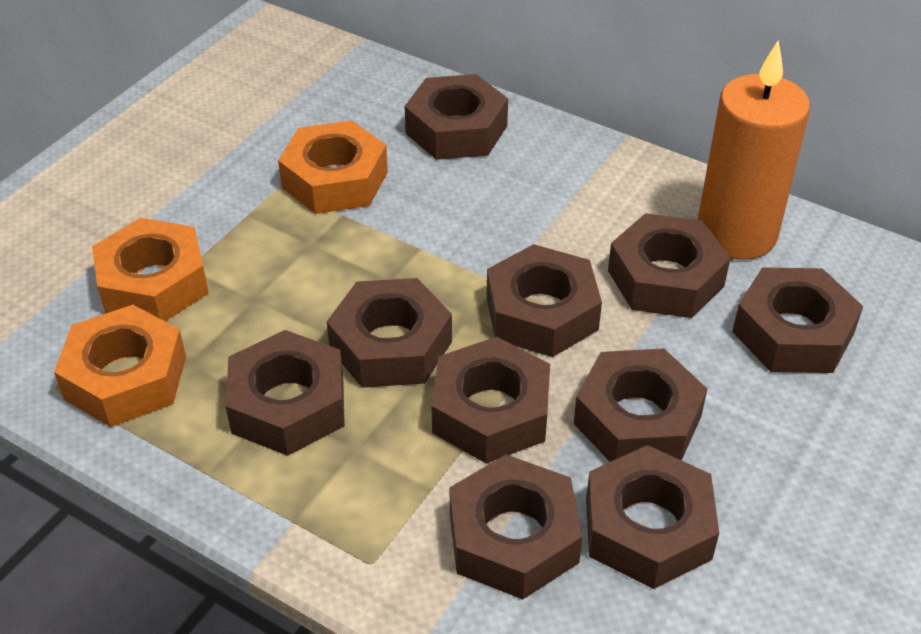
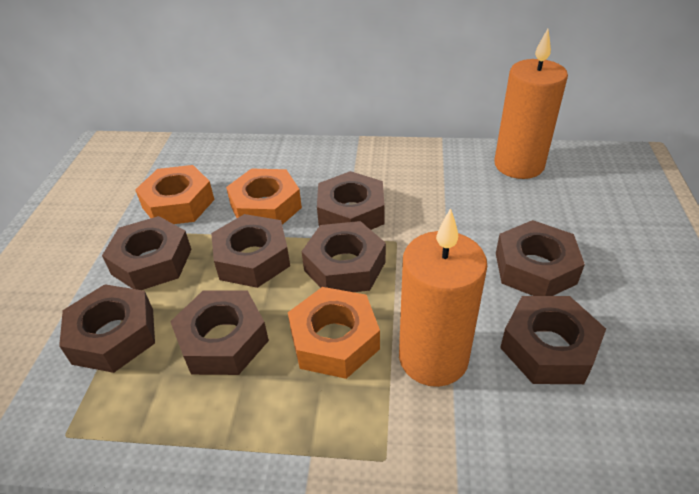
brown nut: 10 -> 8
orange candle: 1 -> 2

